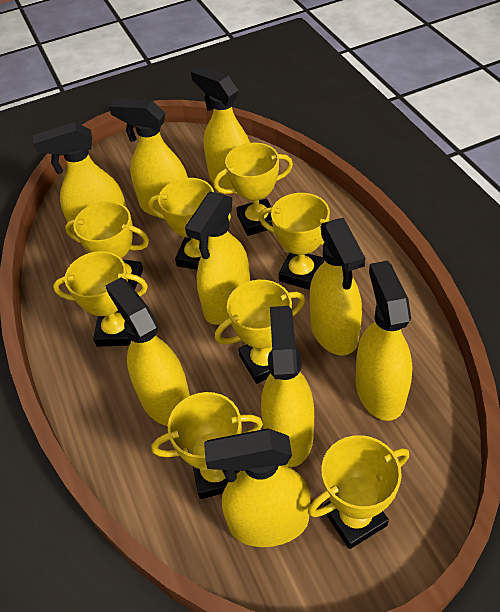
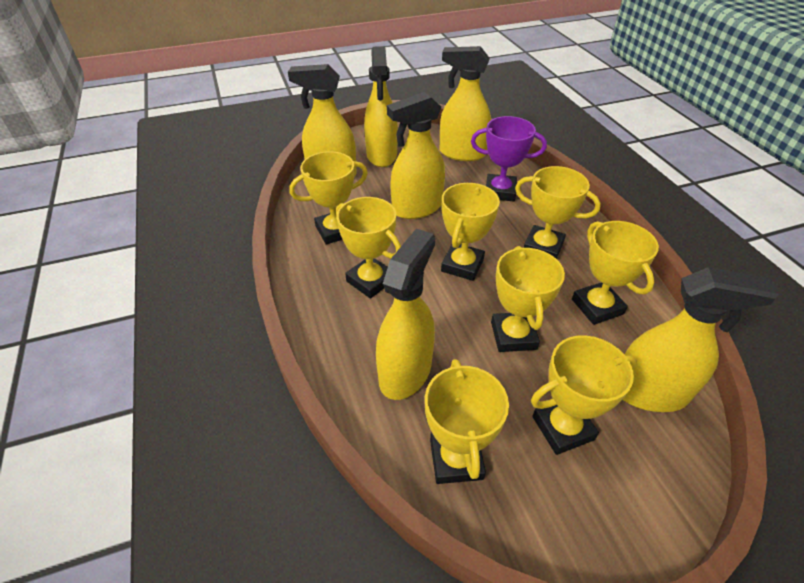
purple trophy: 0 -> 1
yellow spray bottle: 9 -> 6

